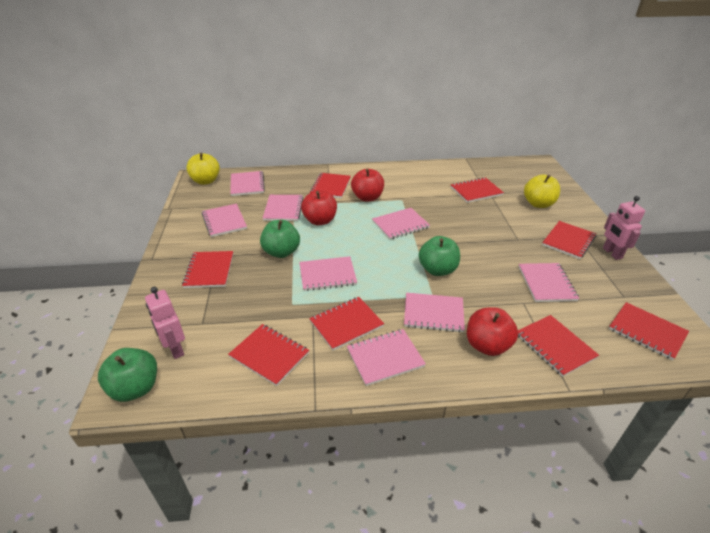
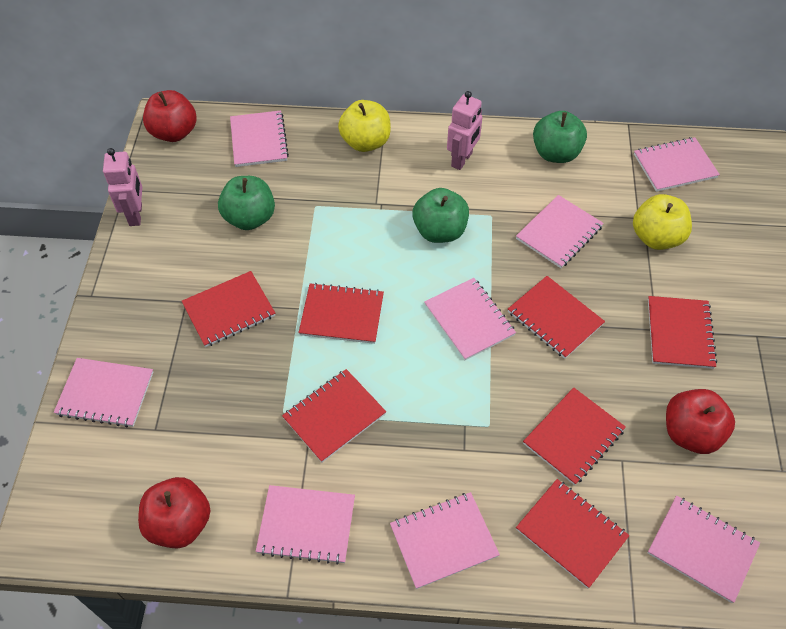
red notebook: 8 -> 7

